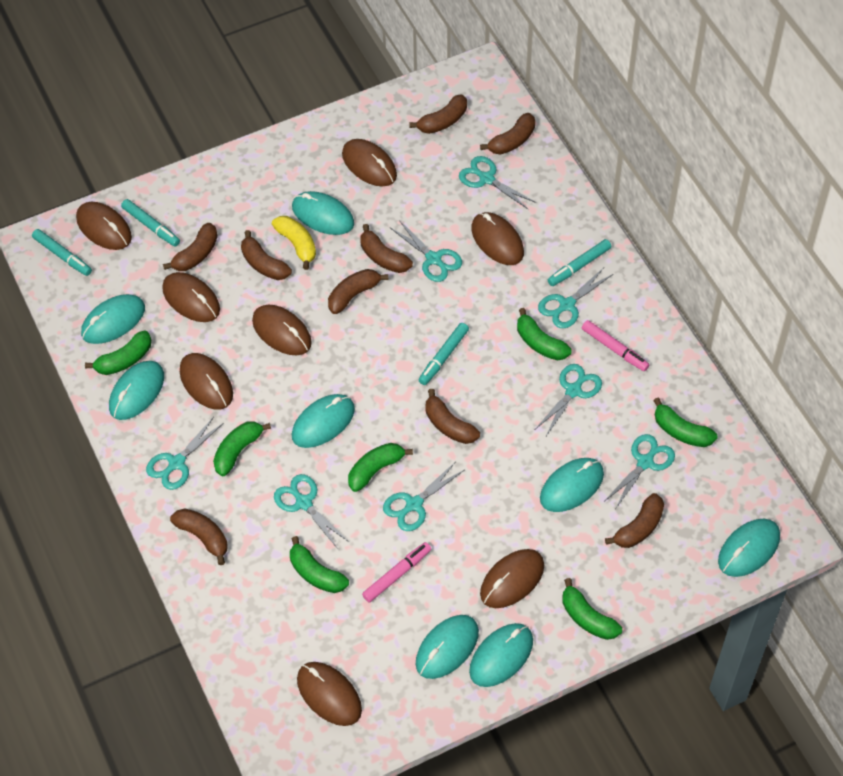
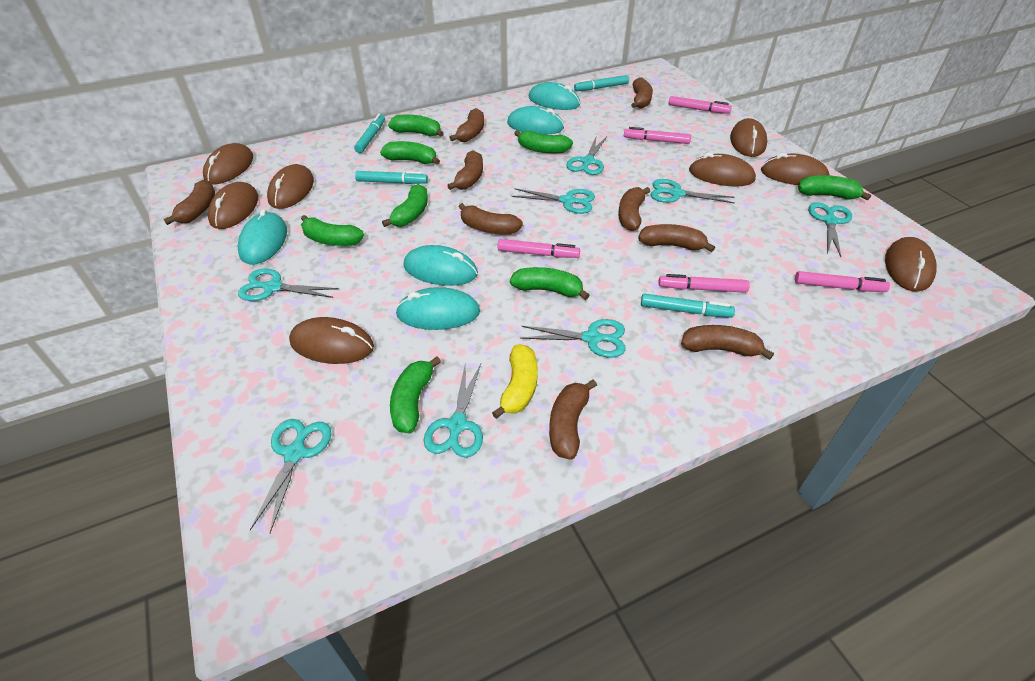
green banana: 7 -> 8
pink marker: 2 -> 5
turquoise mouse: 8 -> 5

